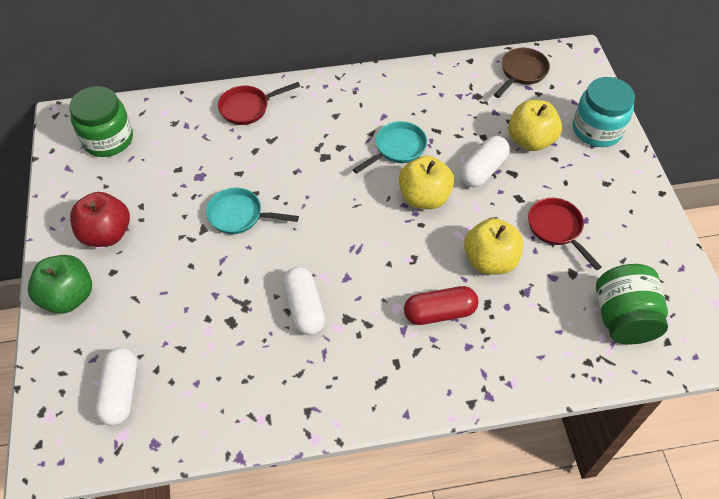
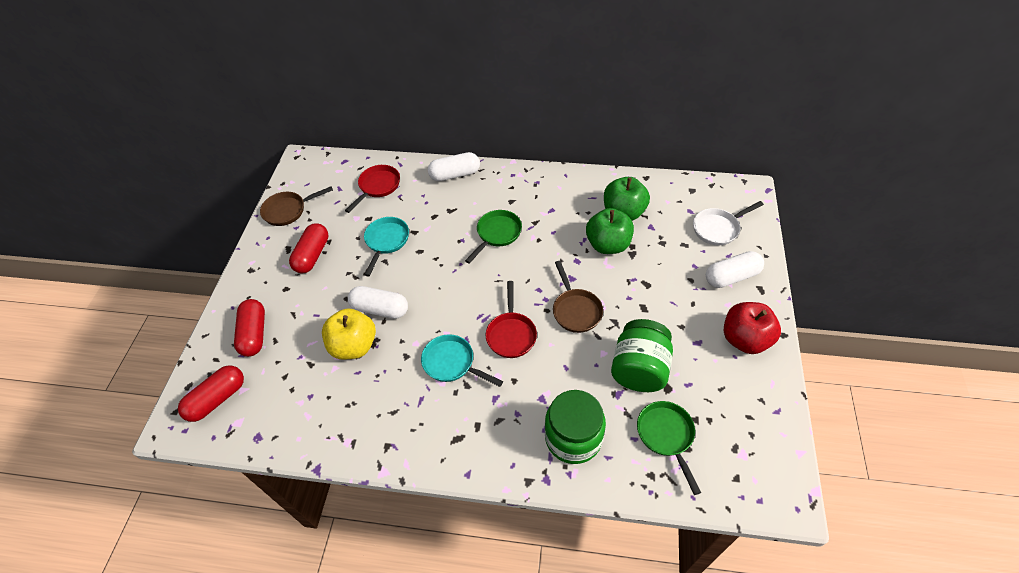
brown pan: 1 -> 2
green apple: 1 -> 2
green pan: 0 -> 2
red capsule: 1 -> 3
turquoise jar: 1 -> 0
white pan: 0 -> 1
yellow apple: 3 -> 1

